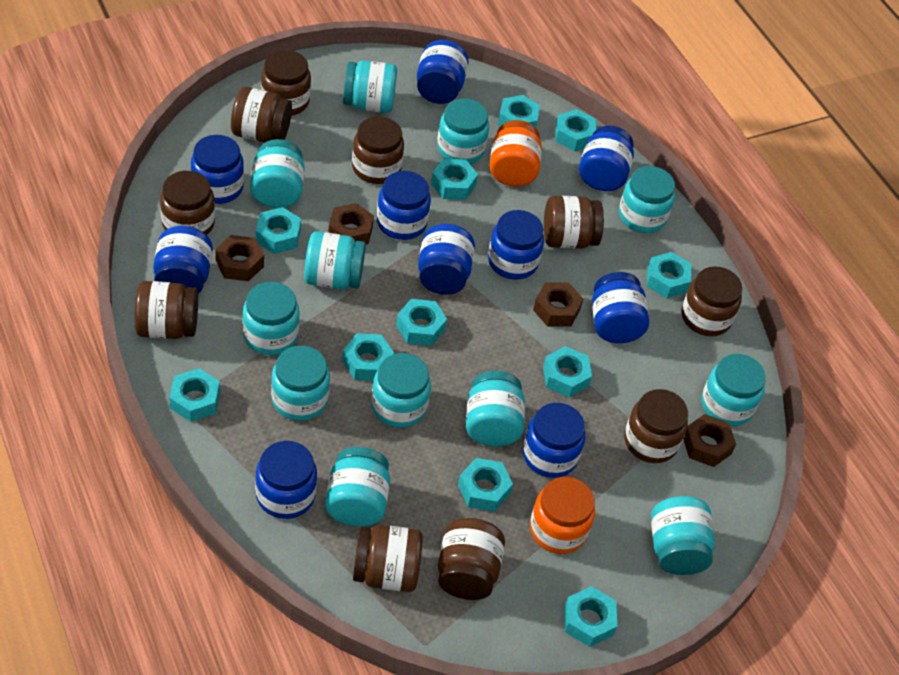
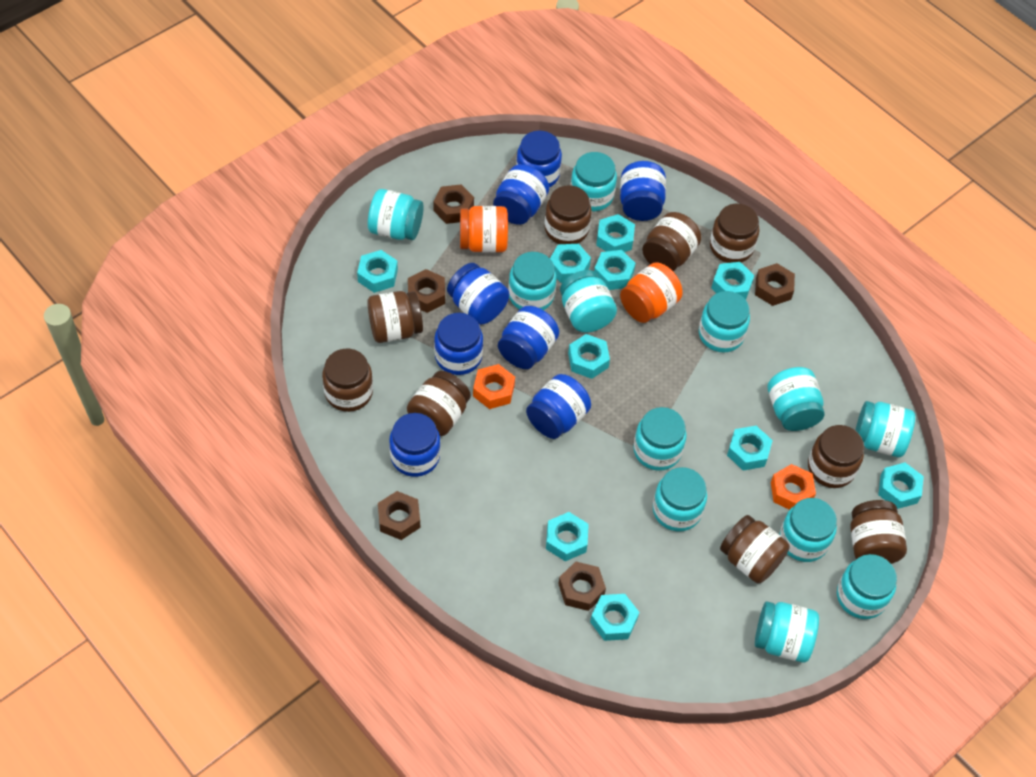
blue jar: 10 -> 8
brown jar: 10 -> 9
brown nut: 4 -> 5
orange nut: 0 -> 2
turquoise nut: 11 -> 10

